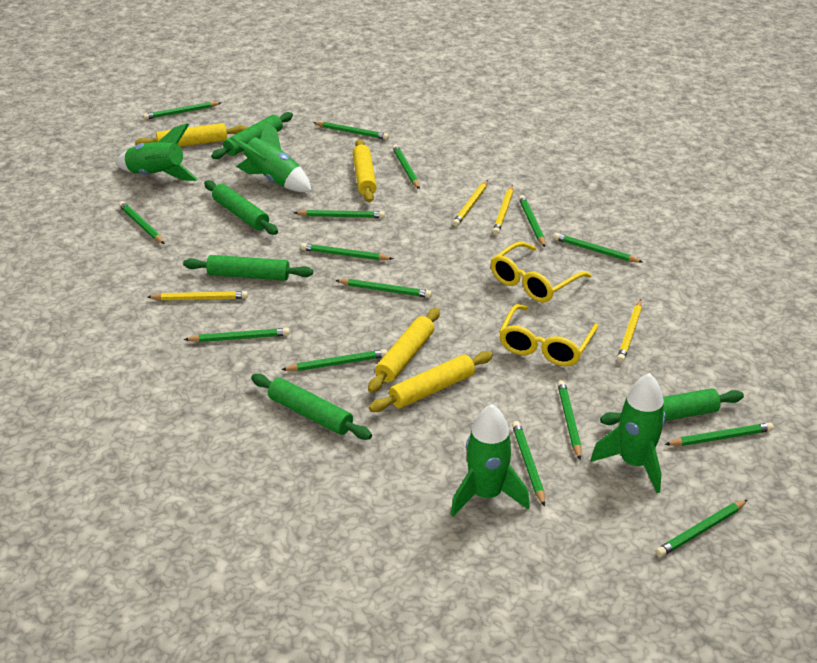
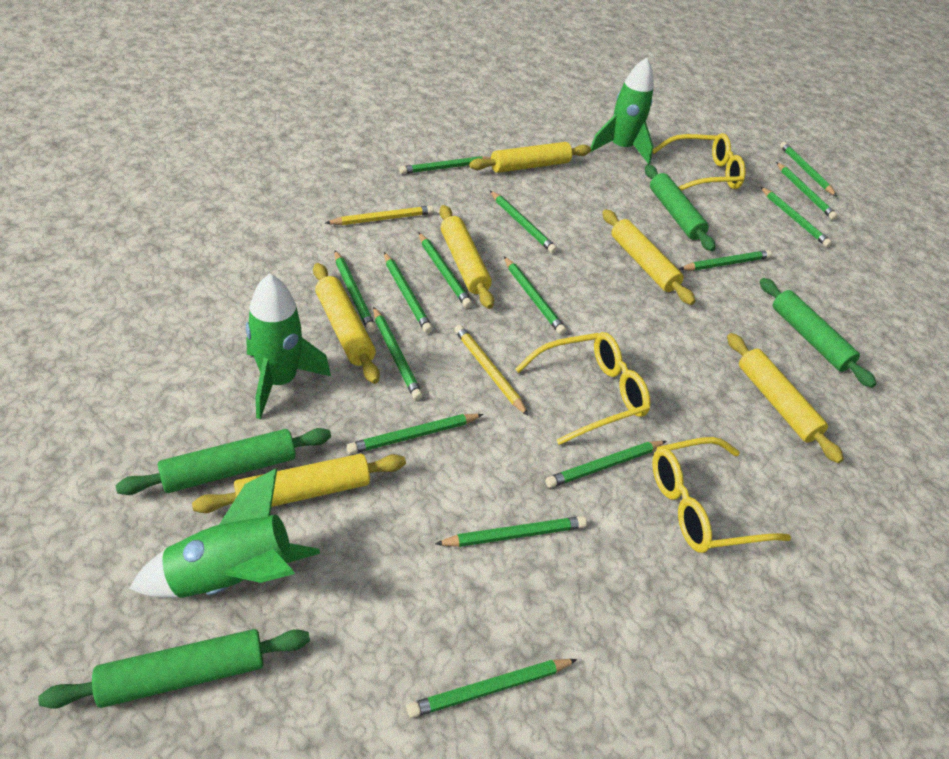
green rocket: 4 -> 3
green rolling pin: 5 -> 4
yellow glasses: 2 -> 3
yellow pencil: 4 -> 2
yellow rolling pin: 4 -> 6

